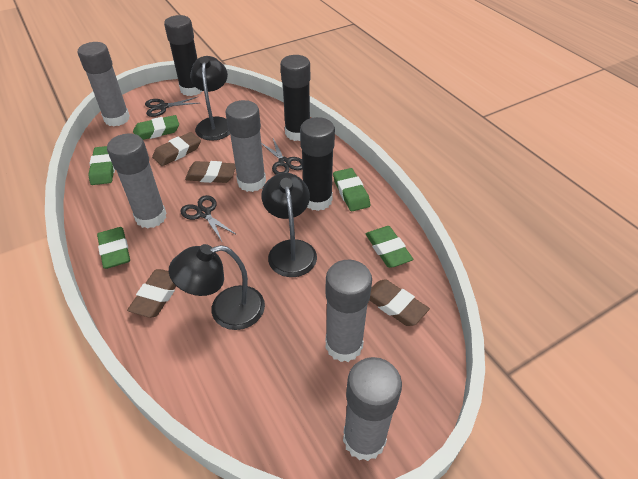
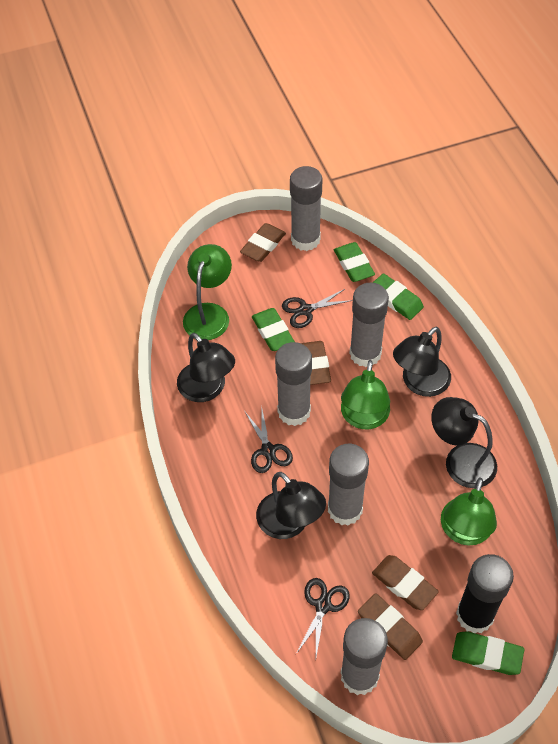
black glue stick: 3 -> 1
black lamp: 3 -> 4
green eraser: 5 -> 4
green lamp: 0 -> 3

